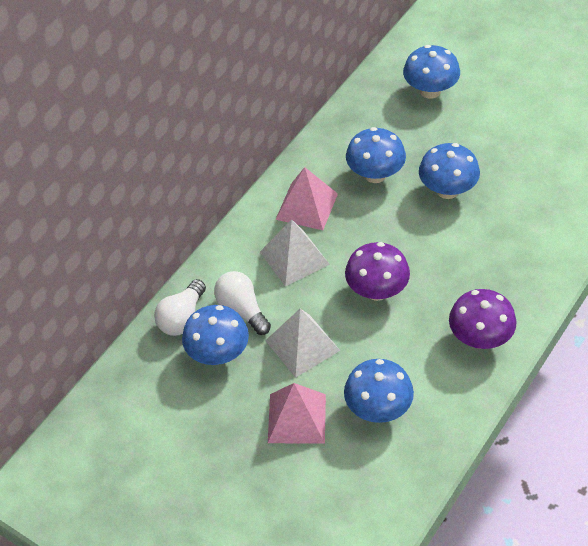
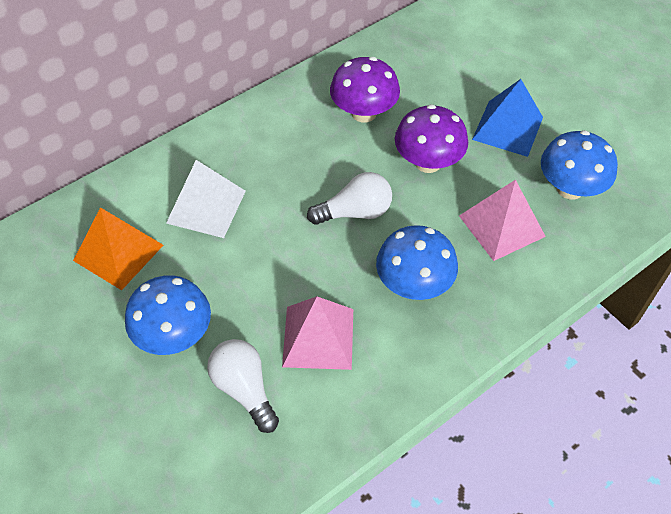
blue mushroom: 5 -> 3
blue pyramid: 0 -> 1
orange pyramid: 0 -> 1
white pyramid: 2 -> 1

